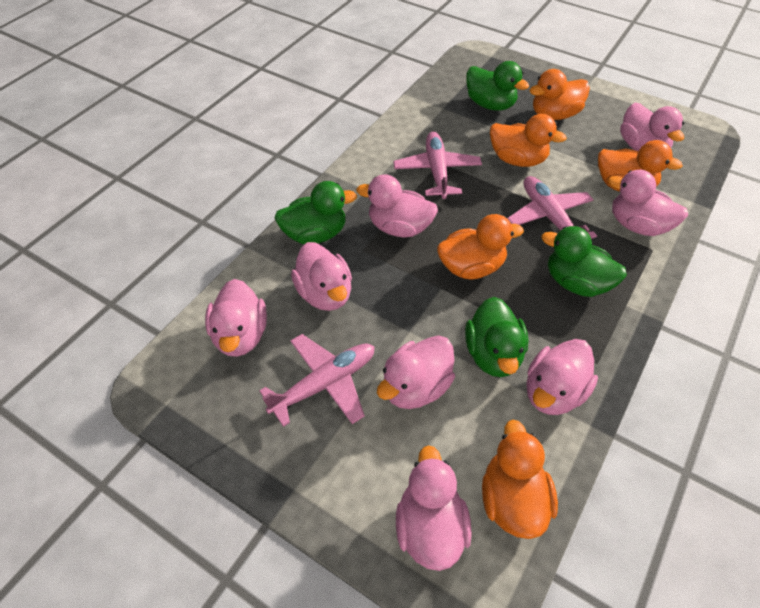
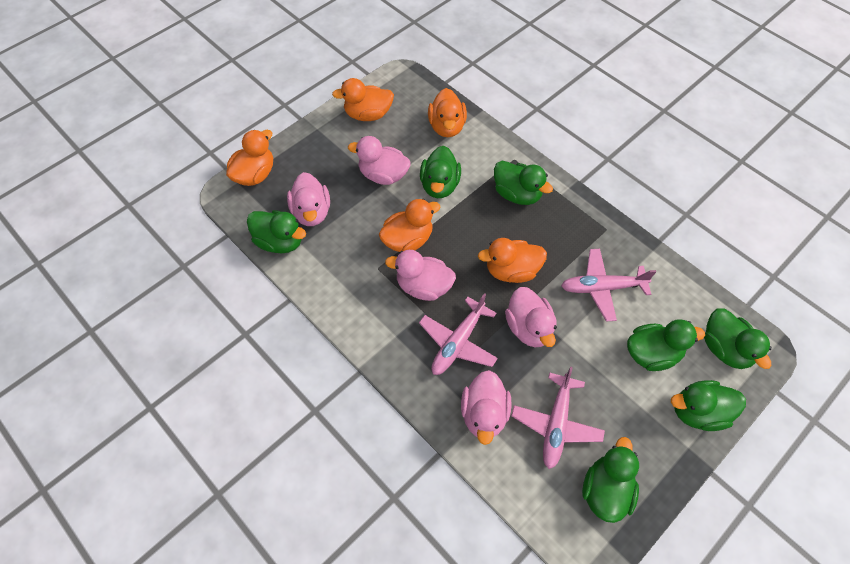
green duck: 4 -> 7
pink duck: 8 -> 5

